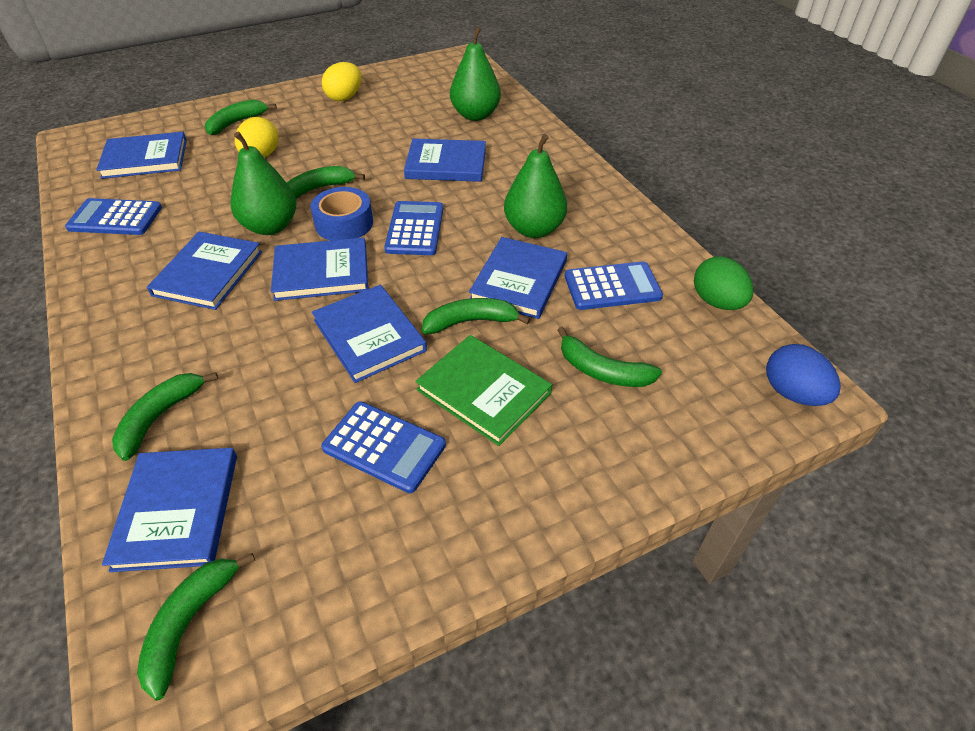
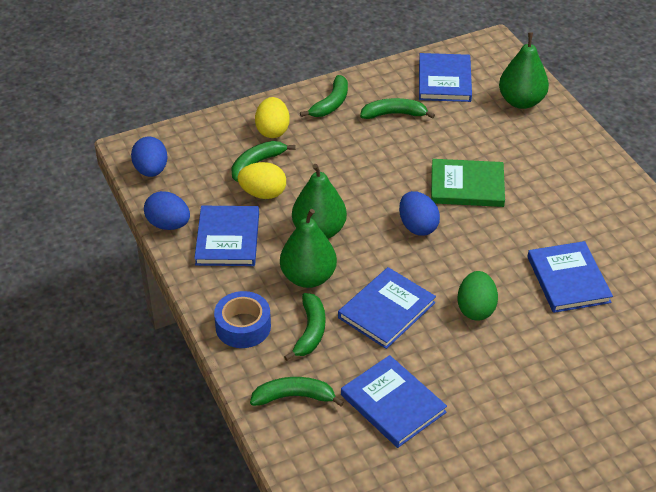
blue book: 7 -> 5
blue calculator: 4 -> 0
blue egg: 1 -> 3
green banana: 6 -> 5

